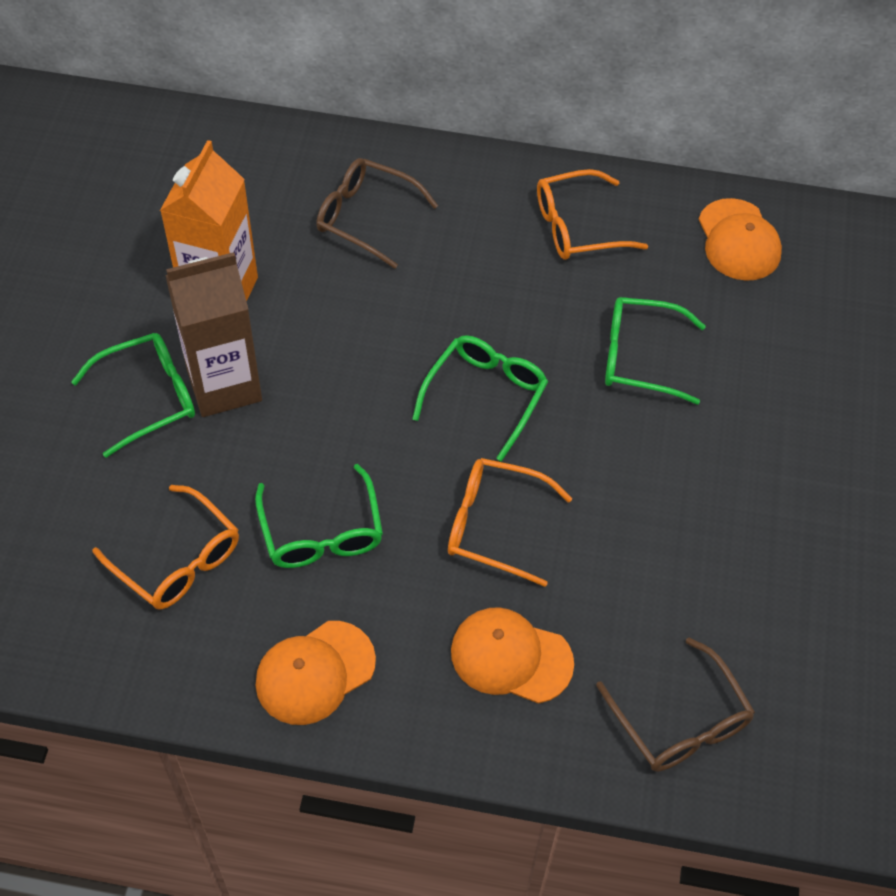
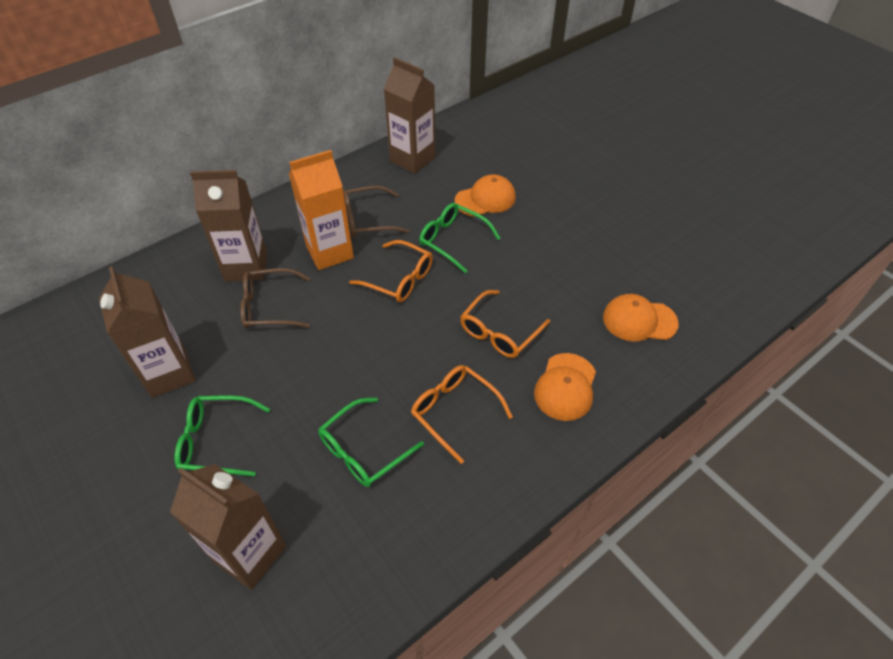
brown carton: 1 -> 4
green glasses: 4 -> 3

